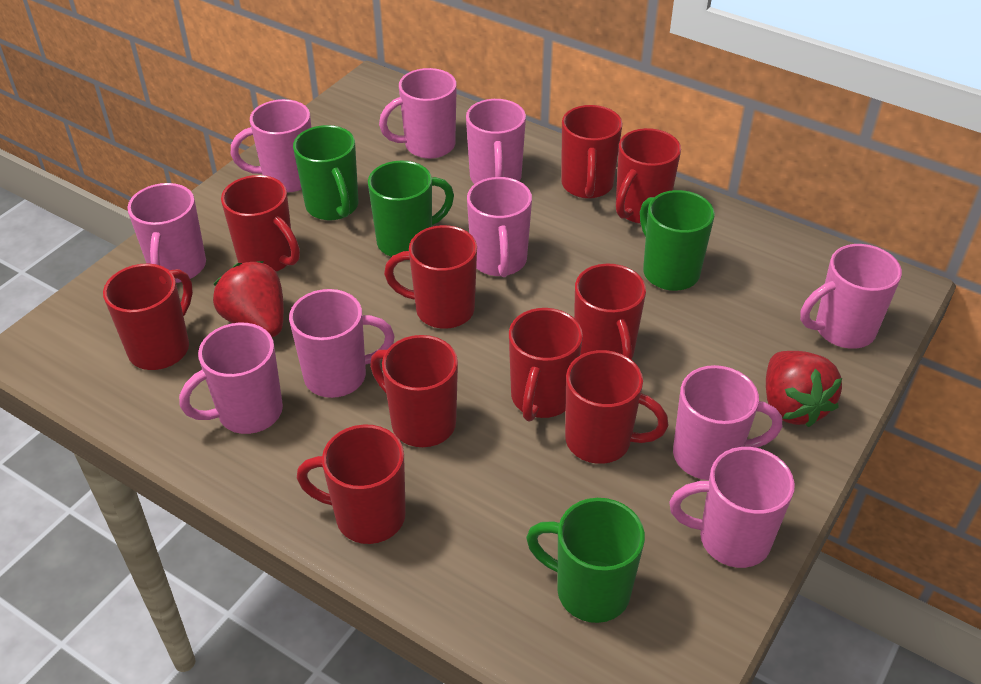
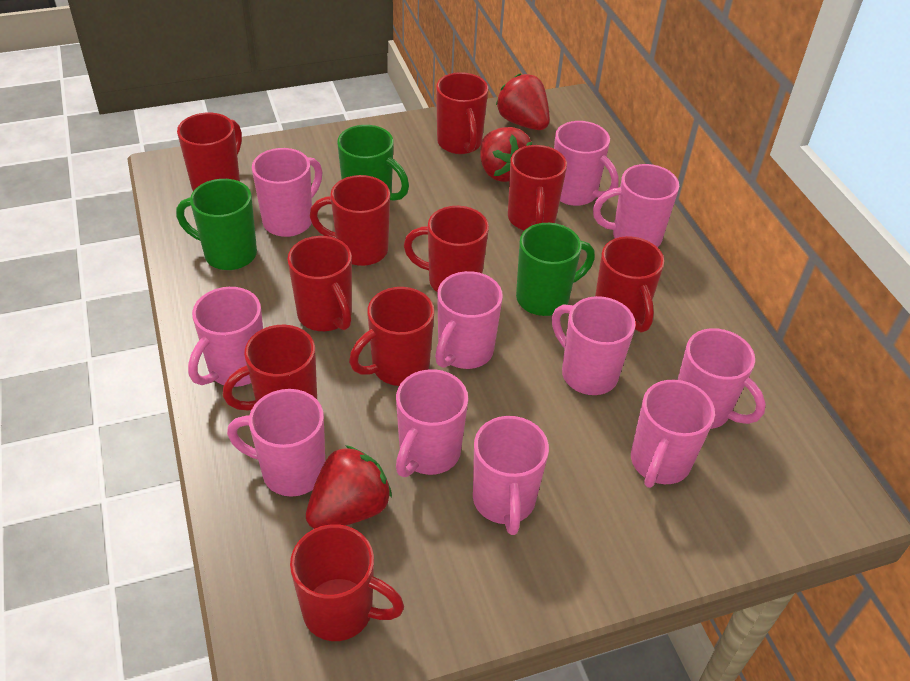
green mug: 4 -> 3
pink mug: 10 -> 11
red strawberry: 2 -> 3

